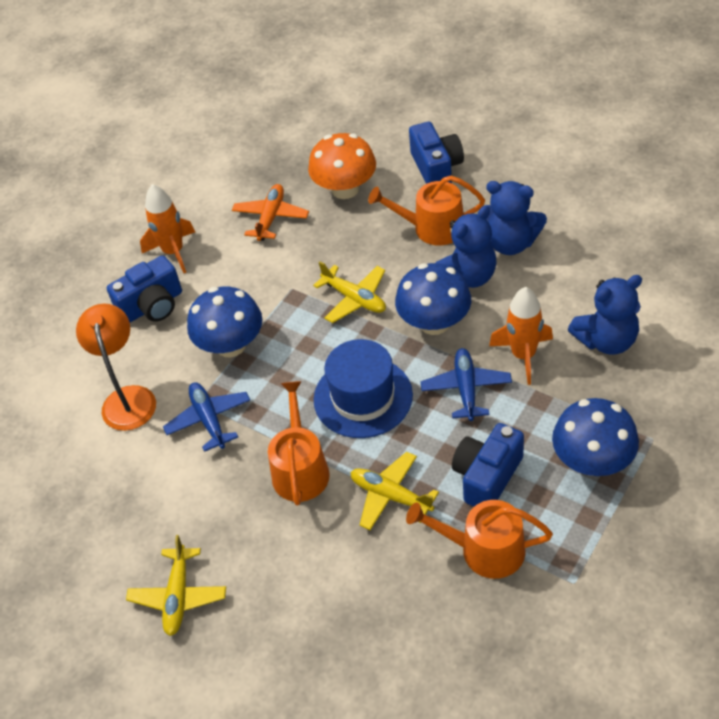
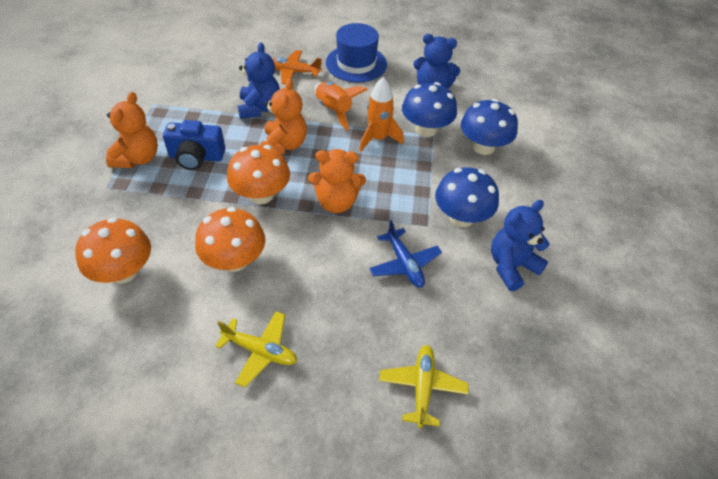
blue camera: 3 -> 1
blue plane: 2 -> 1
orange lamp: 1 -> 0
orange mushroom: 1 -> 3
orange teddy bear: 0 -> 3
orange watering can: 3 -> 0
yellow plane: 3 -> 2

